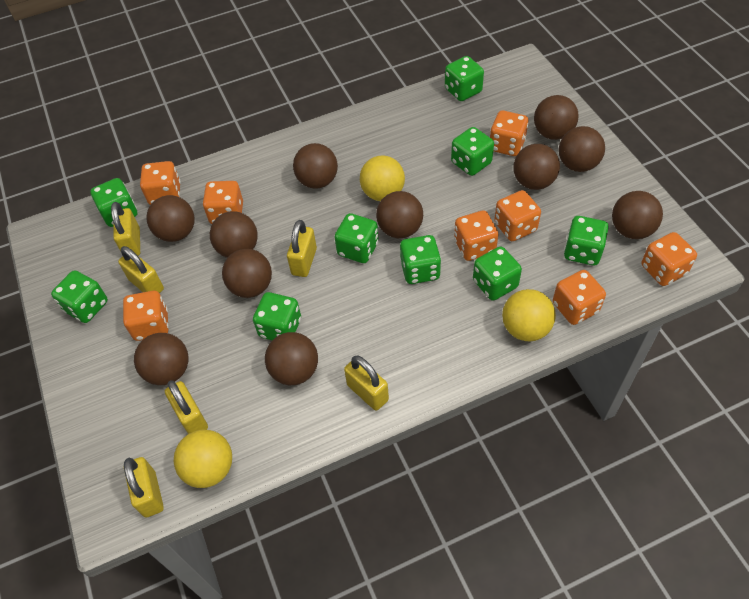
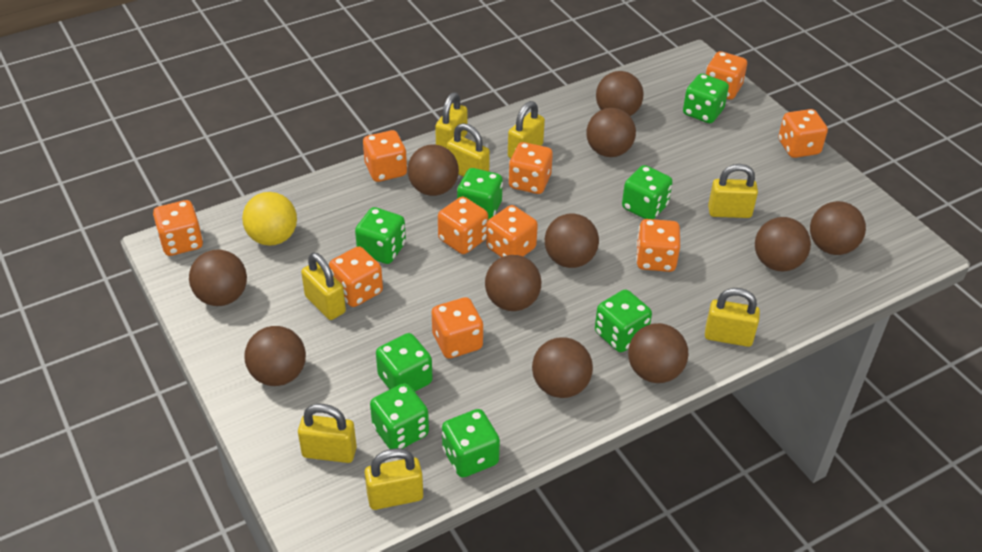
green dice: 9 -> 8
orange dice: 8 -> 10
yellow ball: 3 -> 1
yellow padlock: 6 -> 8

